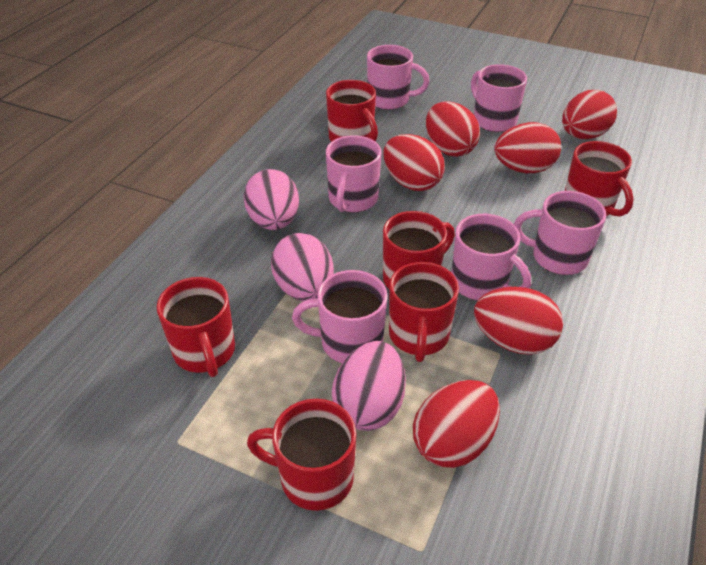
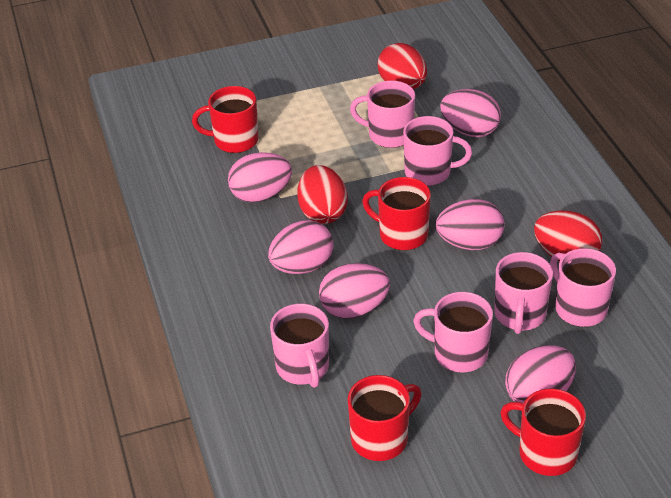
pink egg: 3 -> 6
red egg: 6 -> 3
red mug: 6 -> 4

